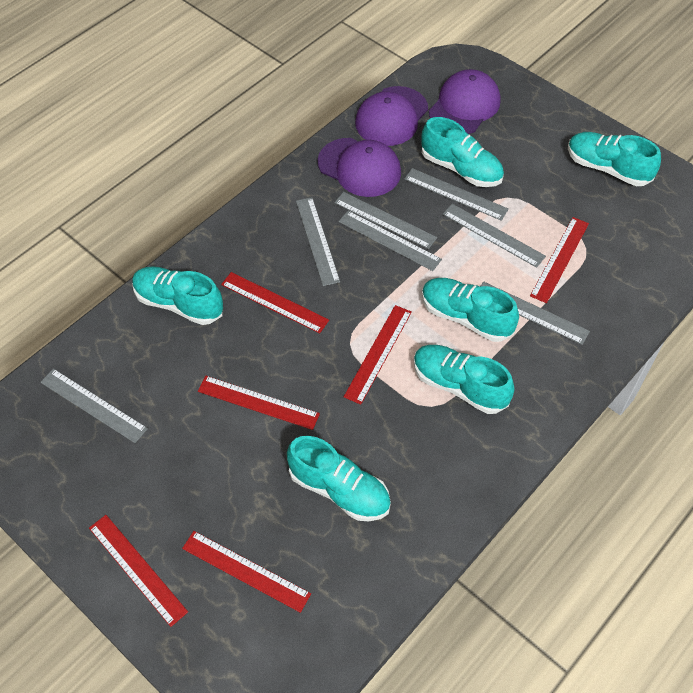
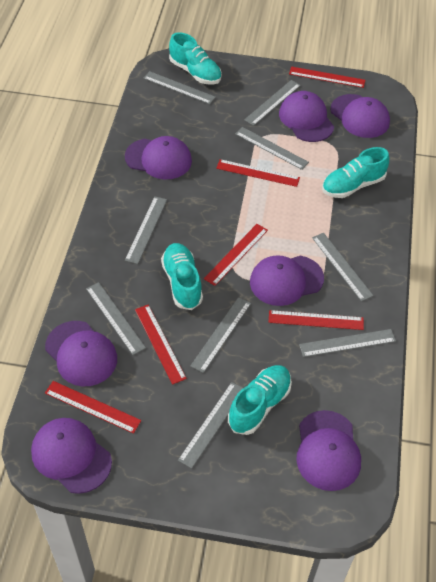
grey ruler: 7 -> 9
purple cap: 3 -> 7
turquoise shoe: 6 -> 4

